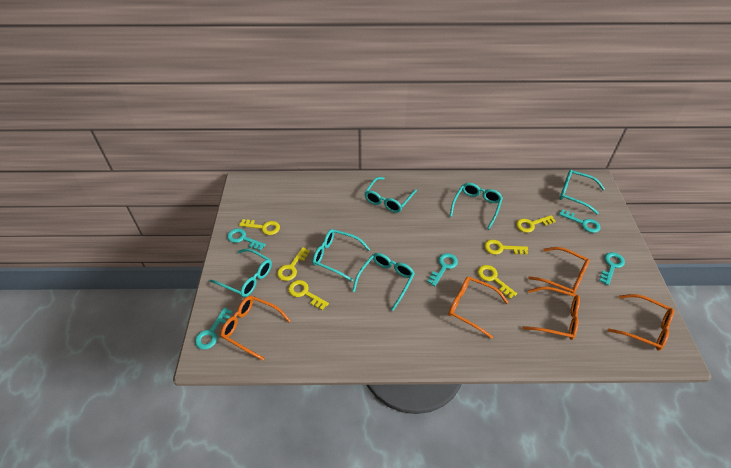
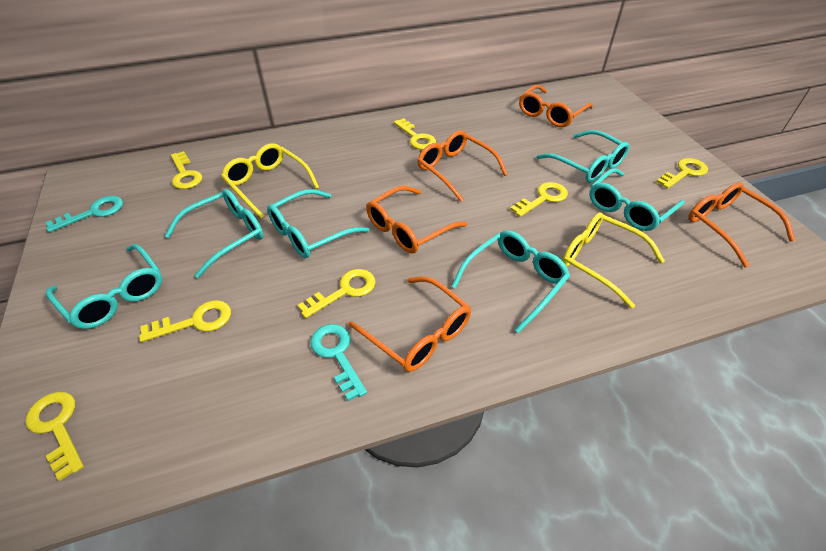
turquoise key: 5 -> 2
yellow glasses: 0 -> 2
yellow key: 6 -> 7

